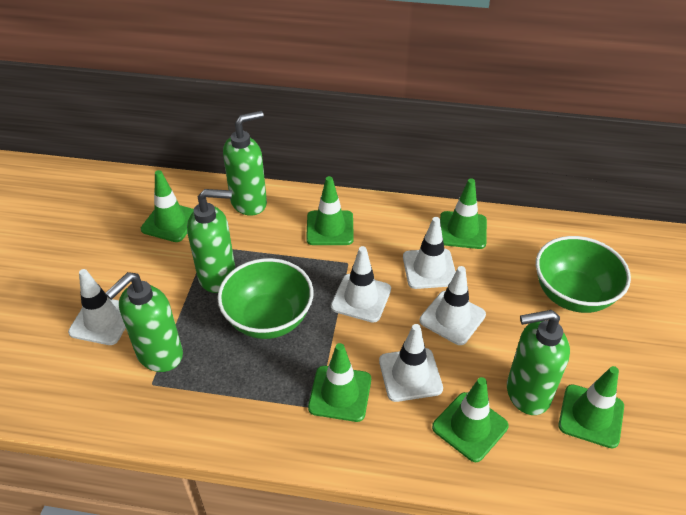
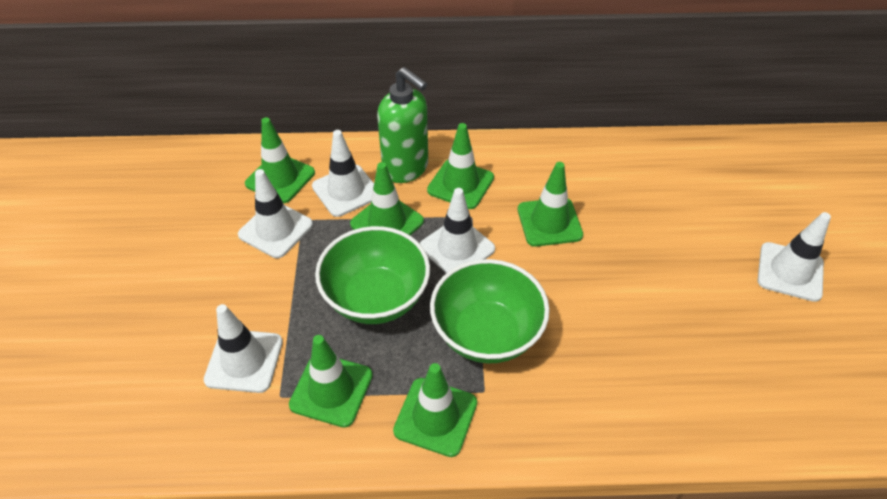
green soap dispenser: 4 -> 1

